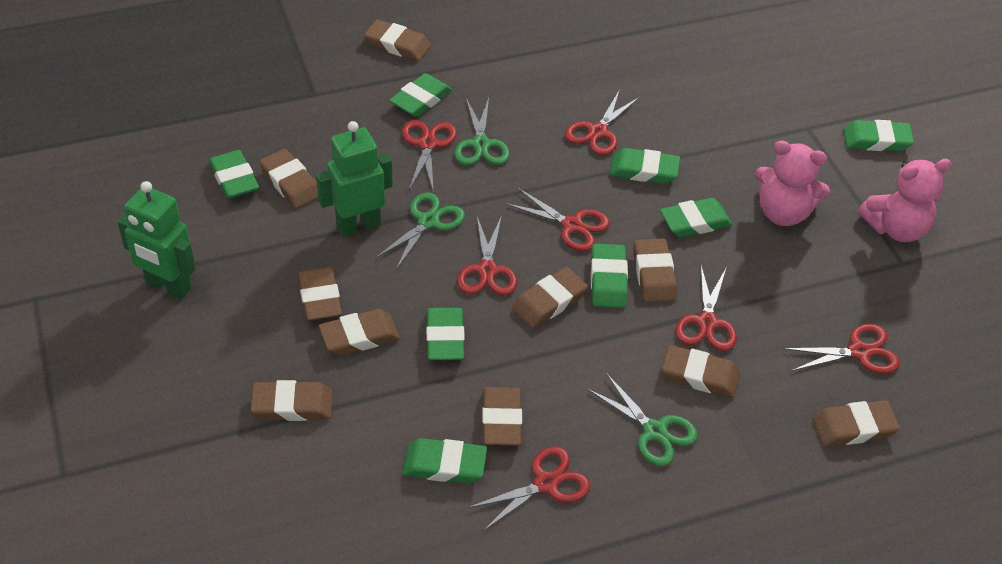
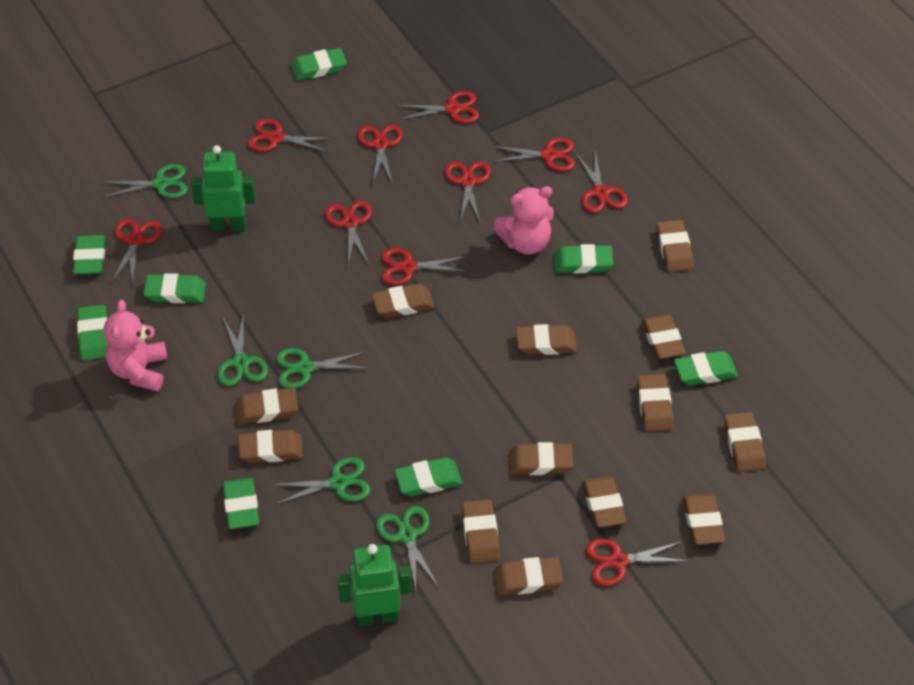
brown eraser: 10 -> 13
green scissors: 3 -> 5
red scissors: 7 -> 10

